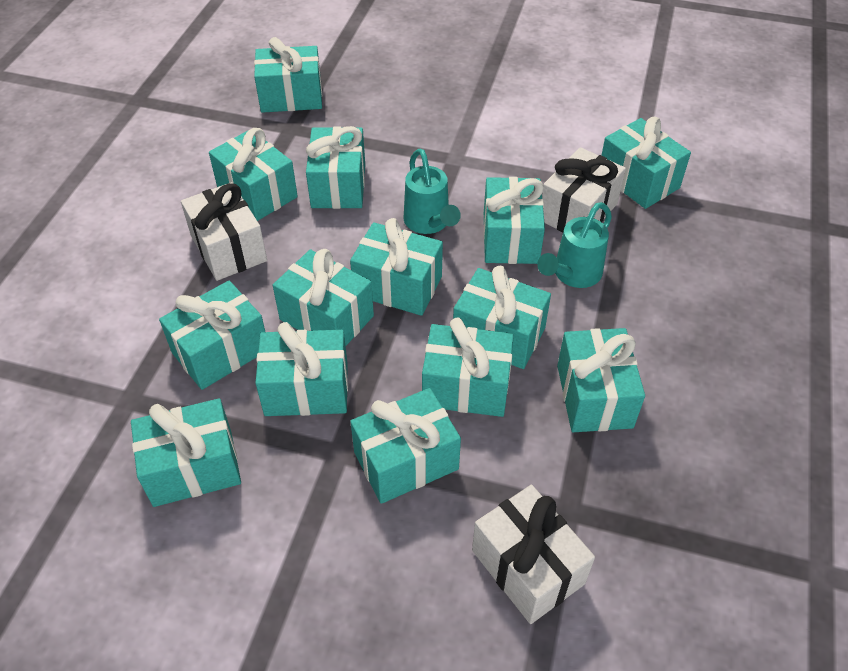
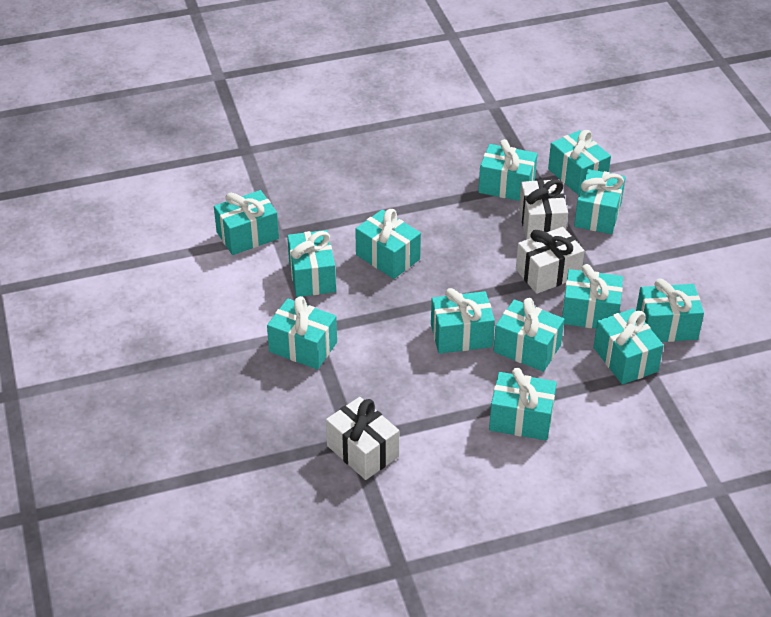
turquoise gift: 14 -> 13
turquoise watering can: 2 -> 0

